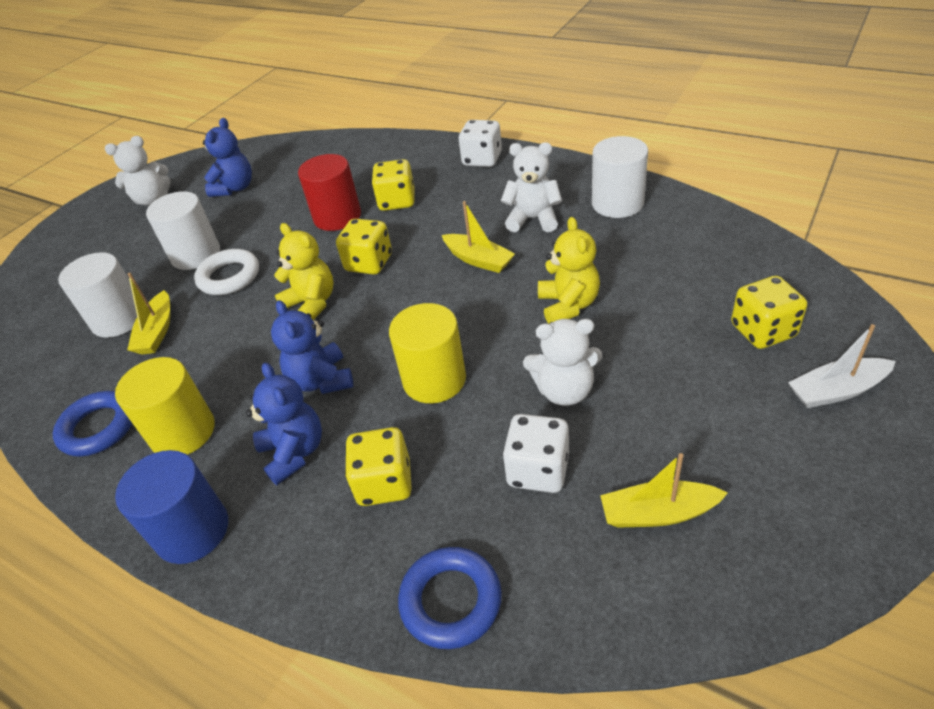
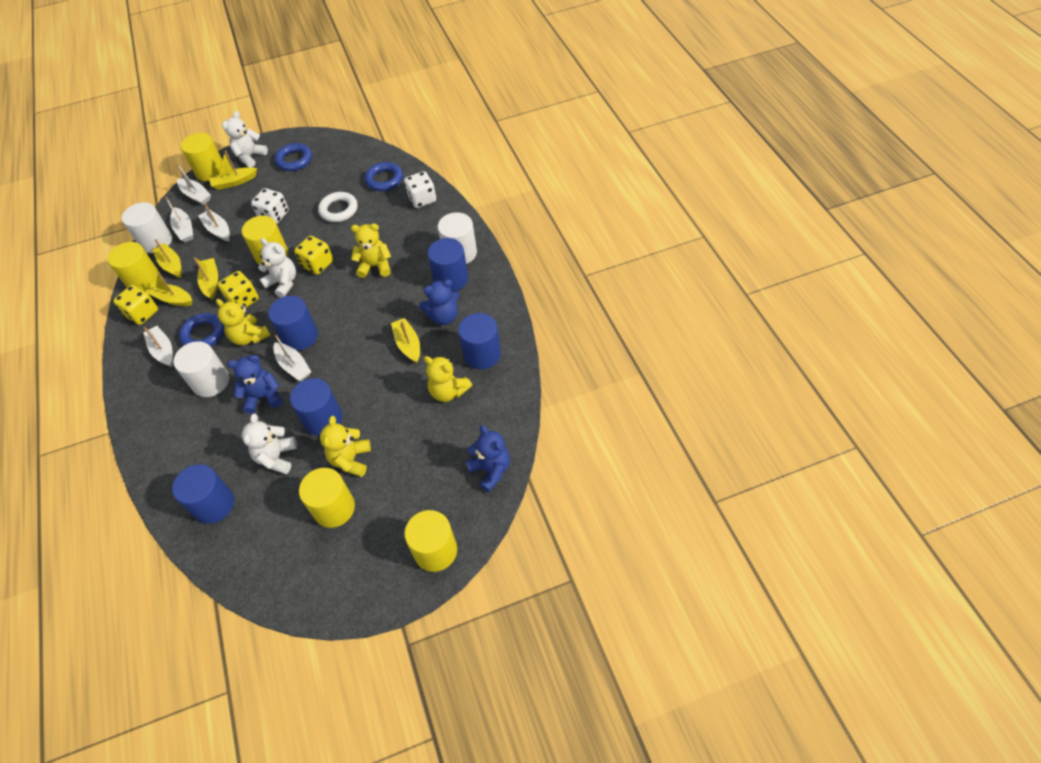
blue cylinder: 1 -> 5
blue ring: 2 -> 3
red cylinder: 1 -> 0
white boat: 1 -> 5
yellow boat: 3 -> 5
yellow cylinder: 2 -> 5
yellow dice: 4 -> 3
yellow teddy bear: 2 -> 4

